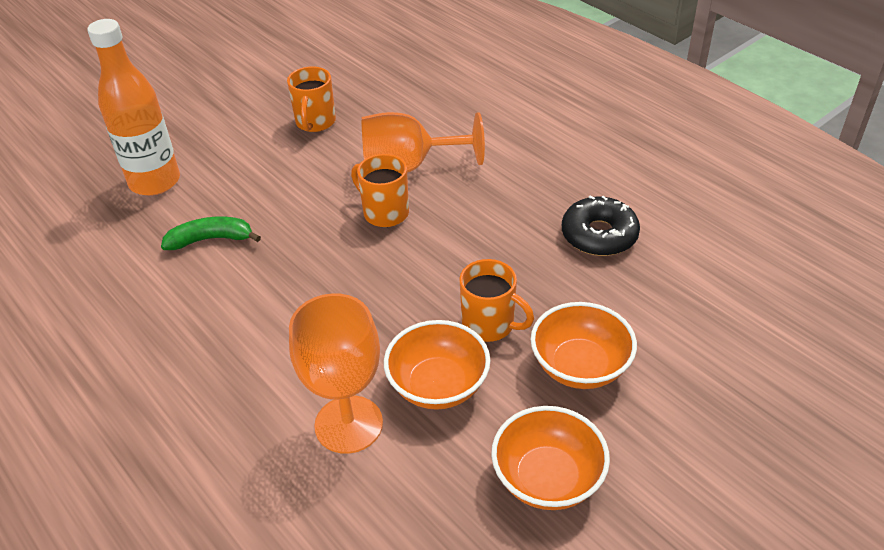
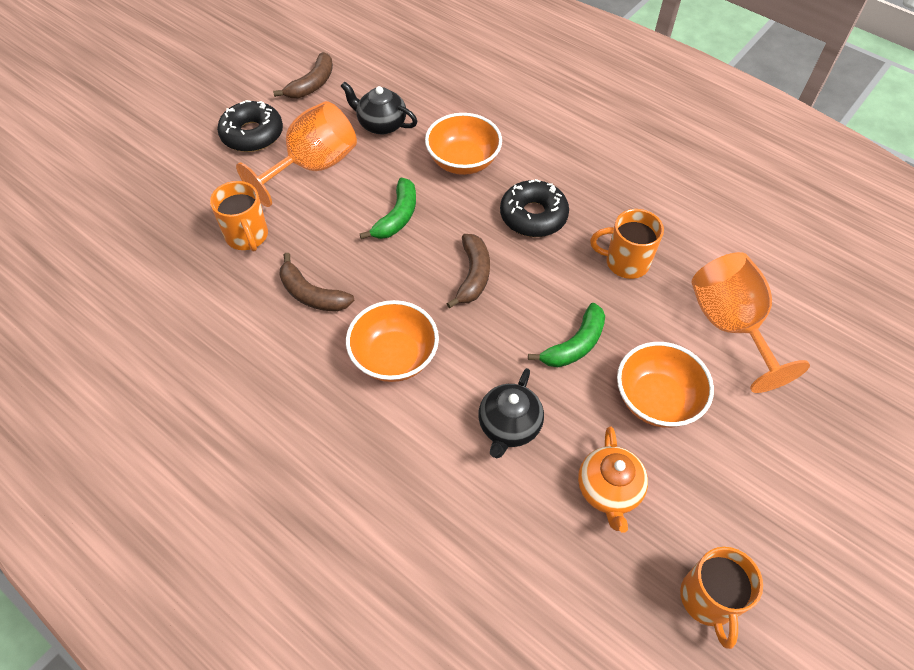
black donut: 1 -> 2
black teapot: 0 -> 2
brown banana: 0 -> 3
green banana: 1 -> 2
orange bottle: 1 -> 0
orange teapot: 0 -> 1

